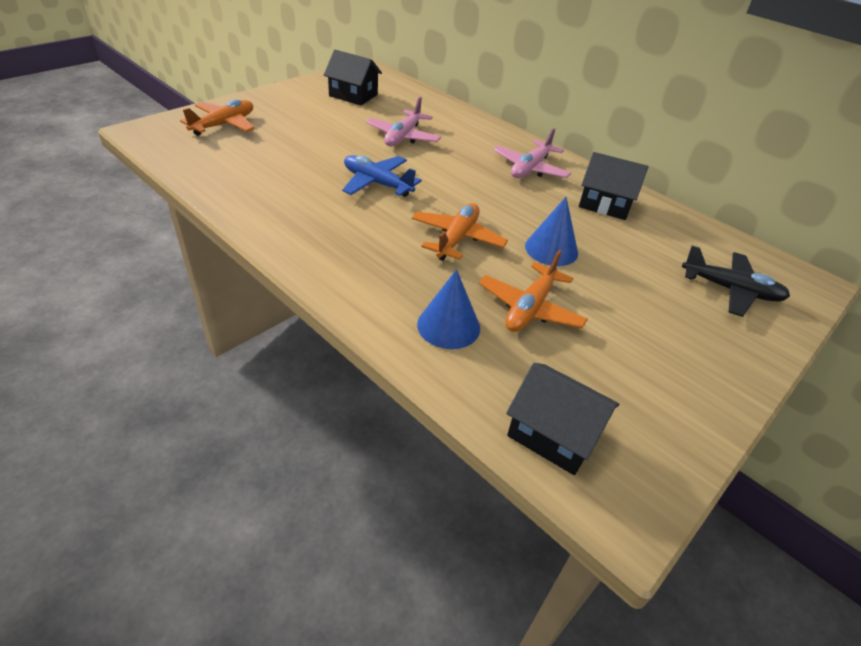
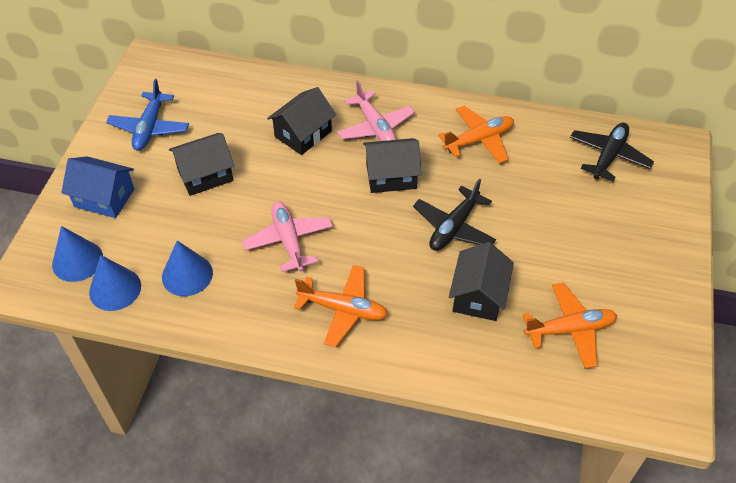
black house: 3 -> 4
black plane: 1 -> 2
blue cone: 2 -> 3
blue house: 0 -> 1

